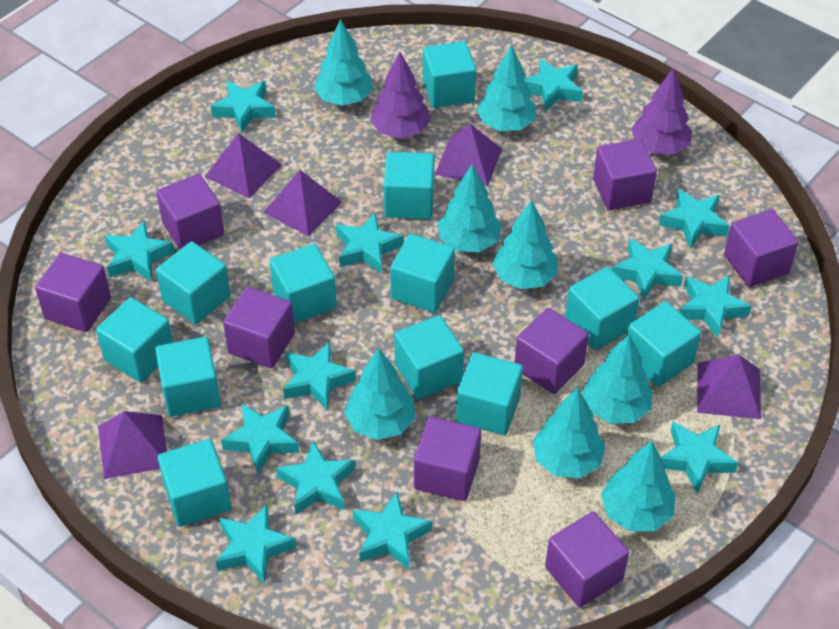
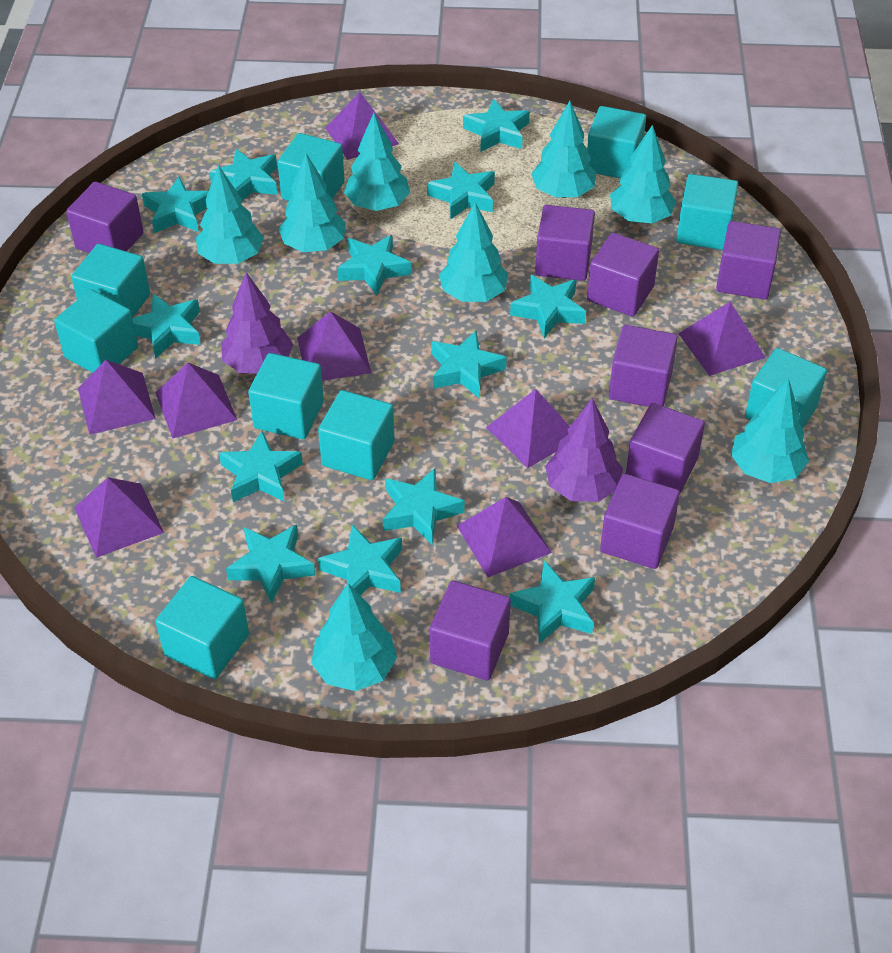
purple pyramid: 5 -> 8
turquoise cube: 12 -> 9

